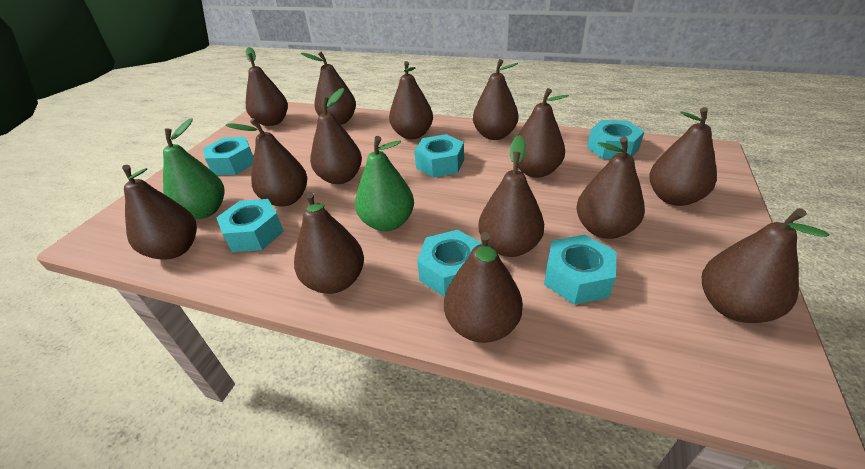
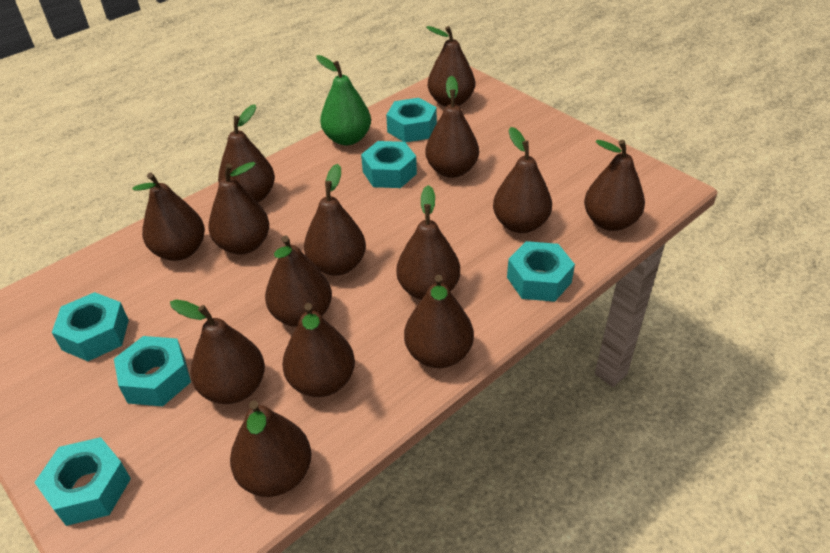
green pear: 2 -> 1

